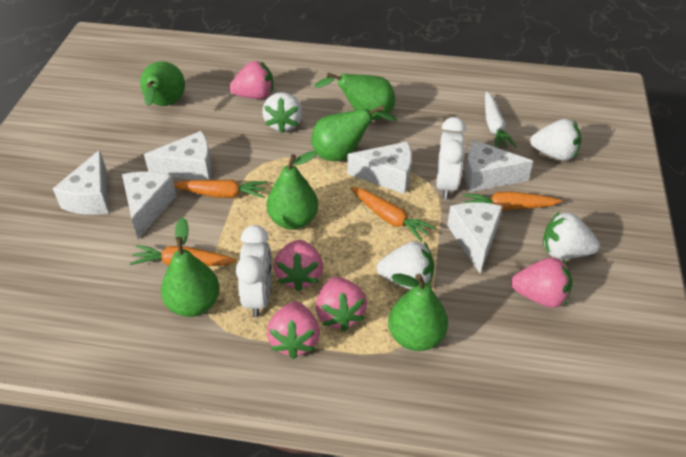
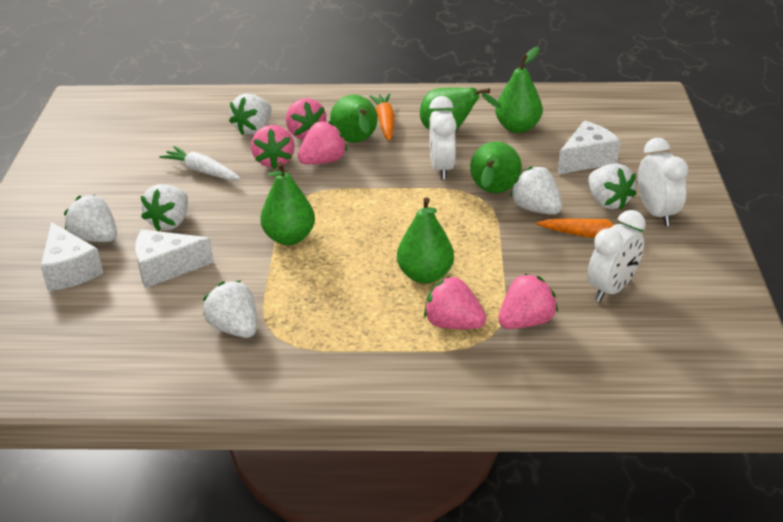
orange carrot: 4 -> 2
white cheese: 6 -> 3
white clock: 2 -> 3
white strawberry: 4 -> 6

